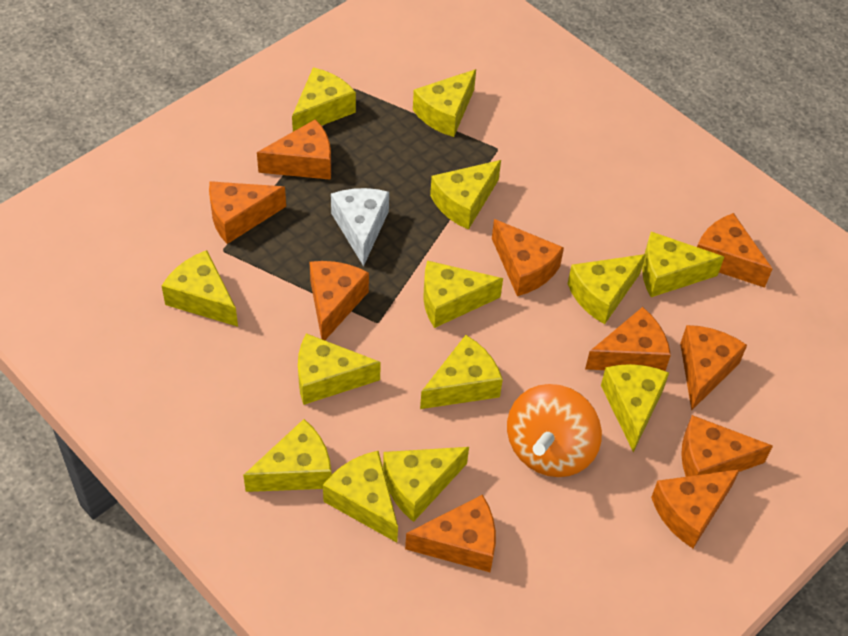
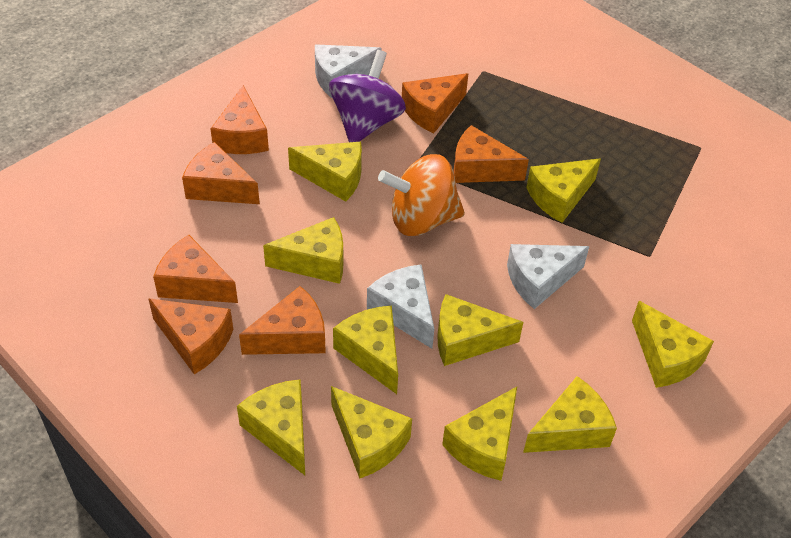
orange cheese: 10 -> 7
purple spinning top: 0 -> 1
white cheese: 1 -> 3
yellow cheese: 13 -> 10

